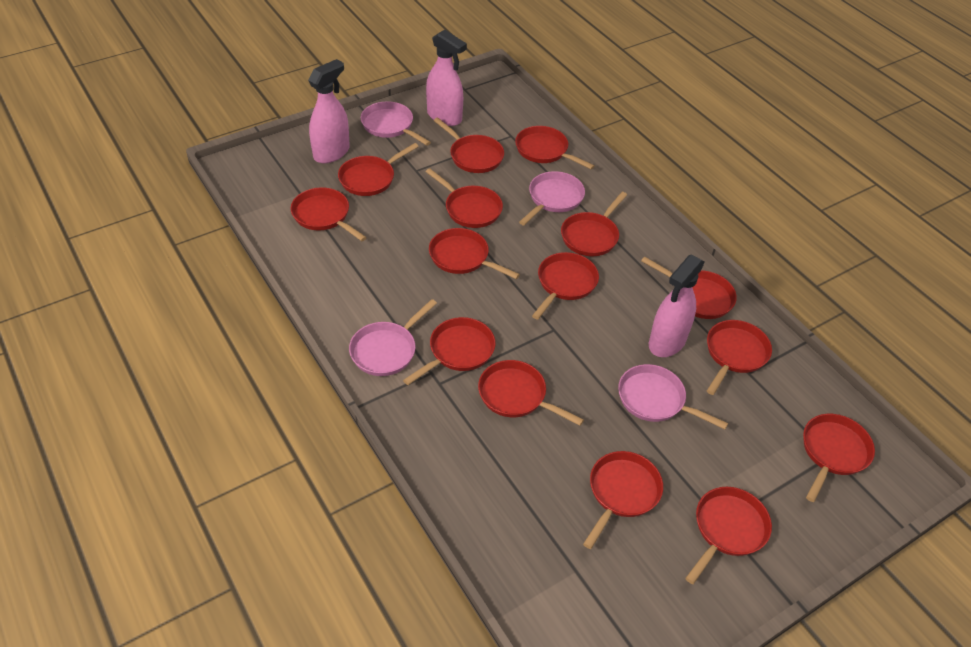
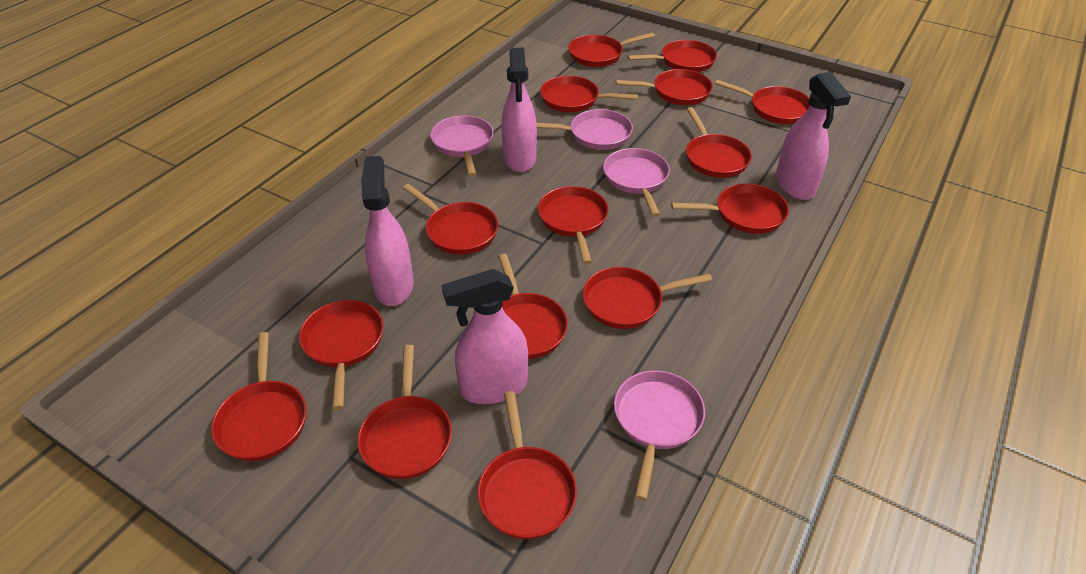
pink spray bottle: 3 -> 4

